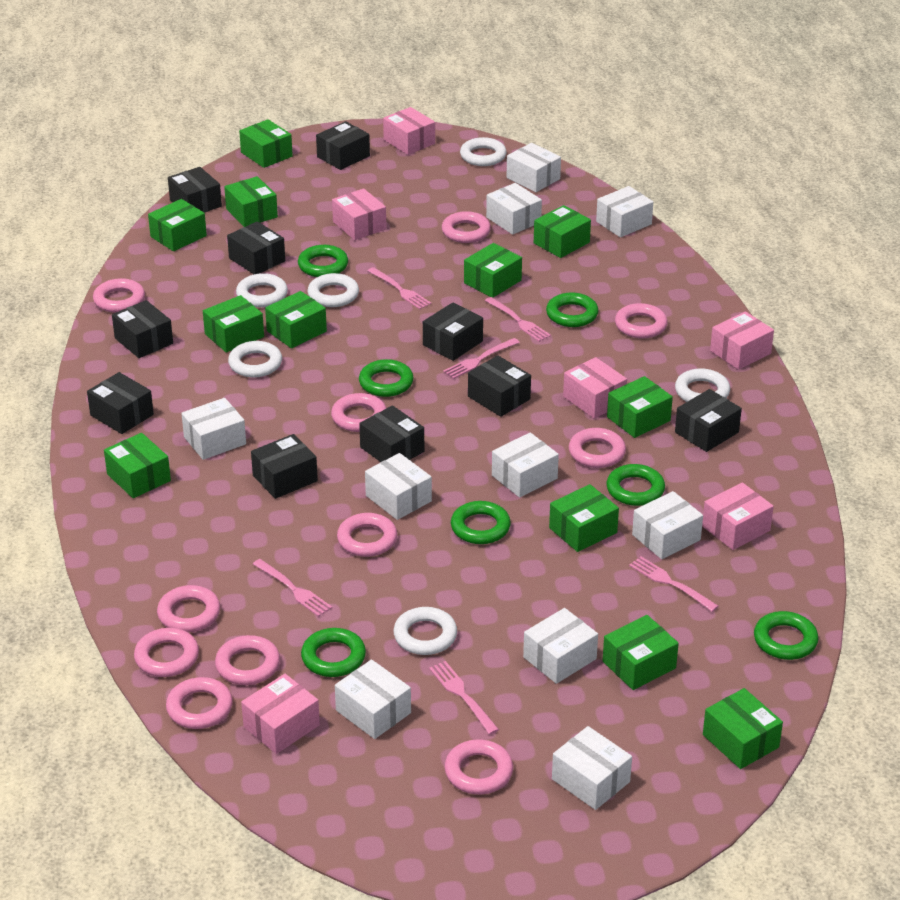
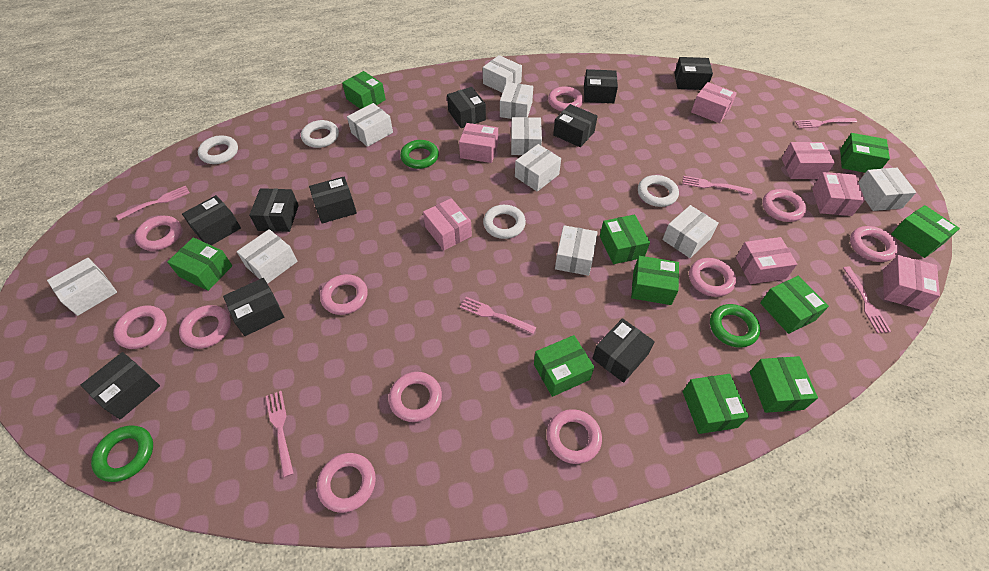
green box: 12 -> 10
green ring: 7 -> 3
pink box: 6 -> 7
white ring: 6 -> 4

